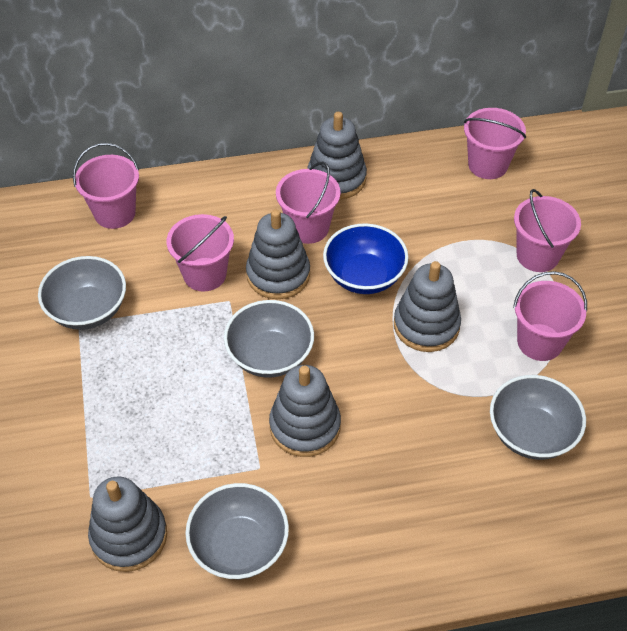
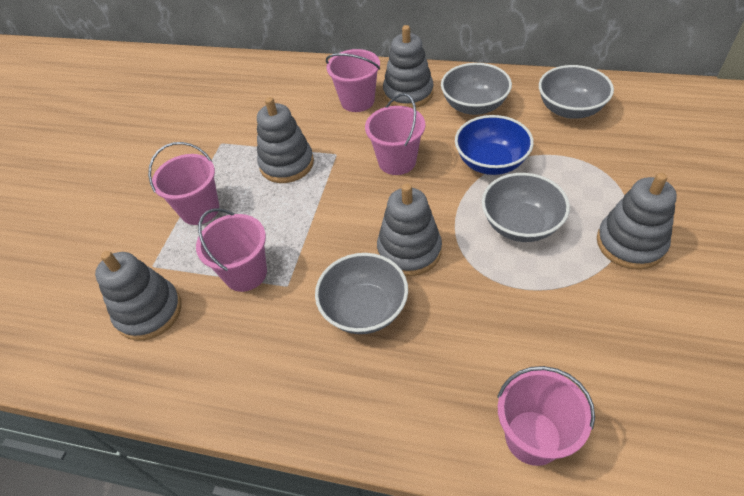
pink bucket: 6 -> 5

